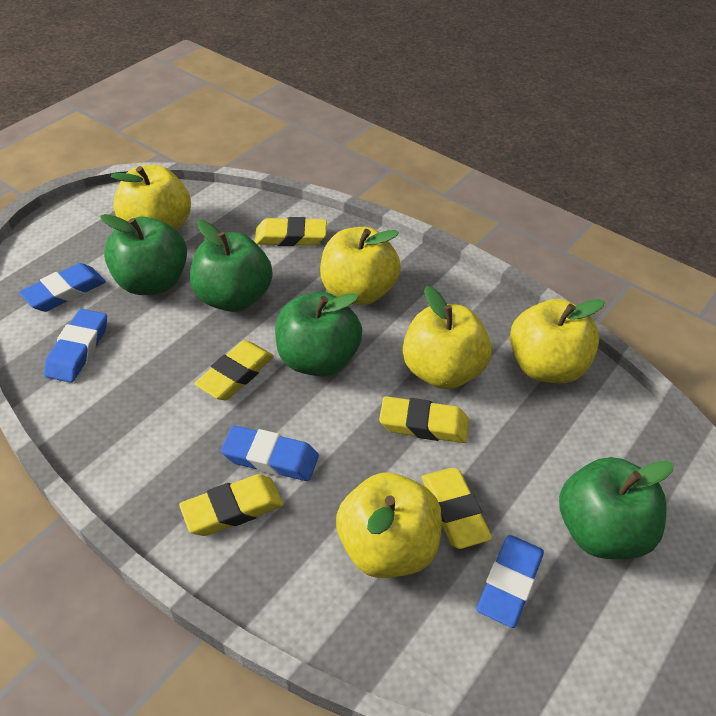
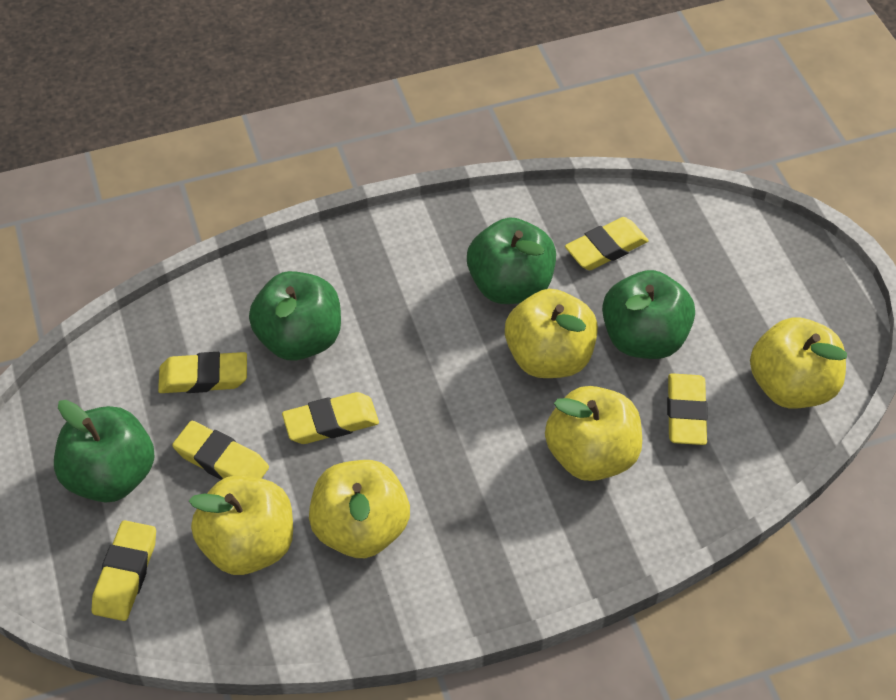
blue eraser: 4 -> 0
yellow eraser: 5 -> 6

